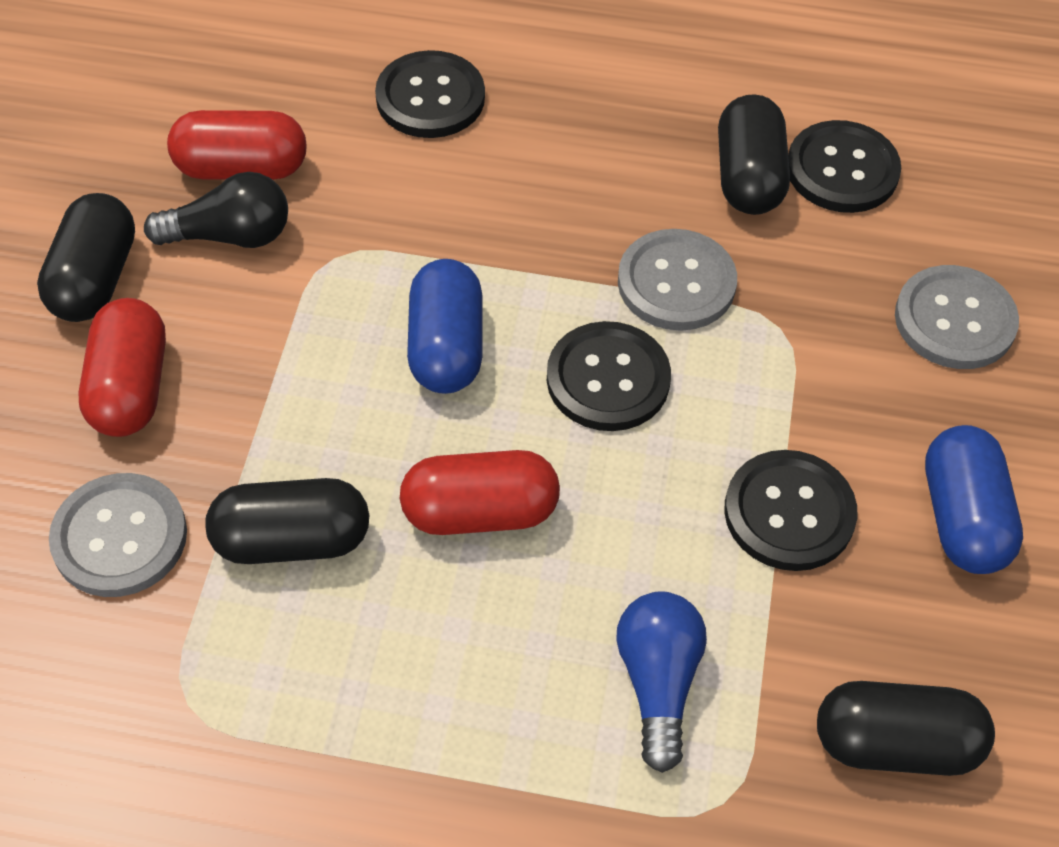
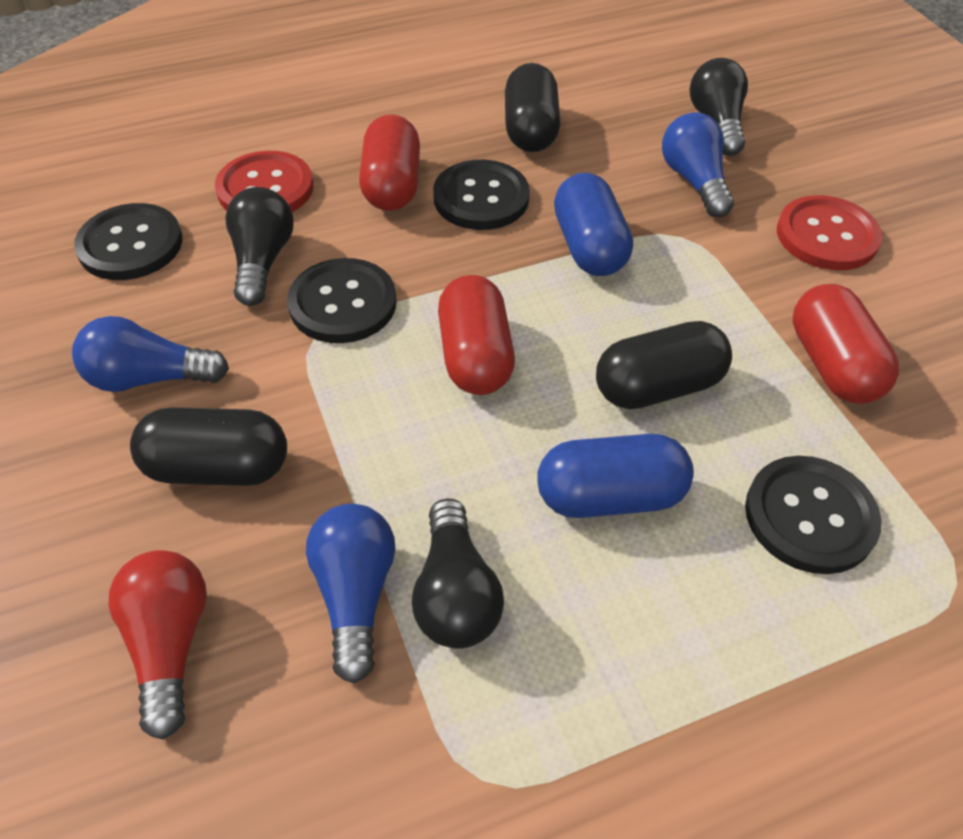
black capsule: 4 -> 3
black light bulb: 1 -> 3
blue light bulb: 1 -> 3
grey button: 3 -> 0
red button: 0 -> 2
red light bulb: 0 -> 1

